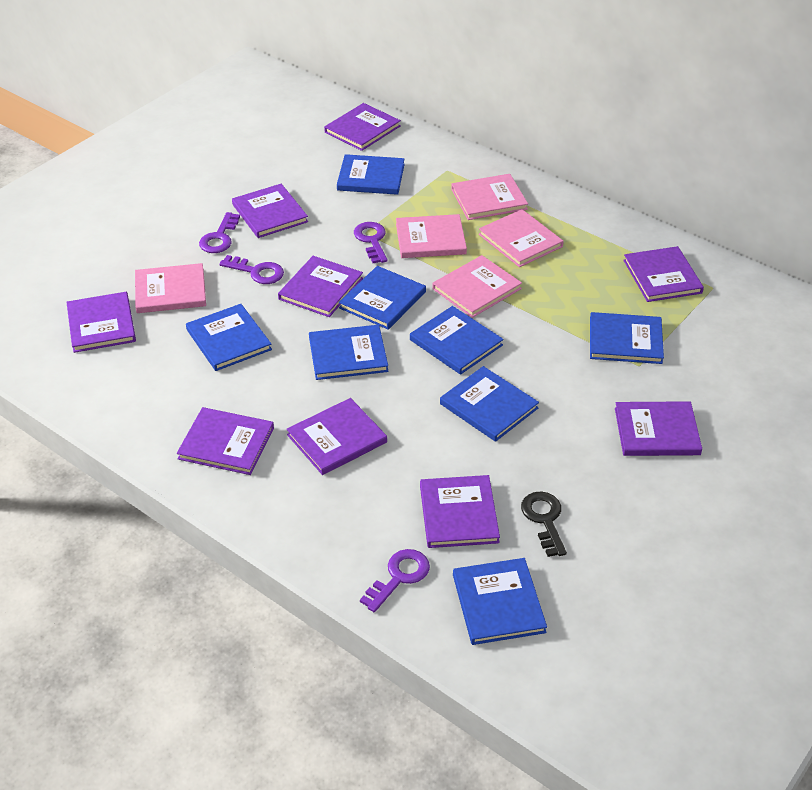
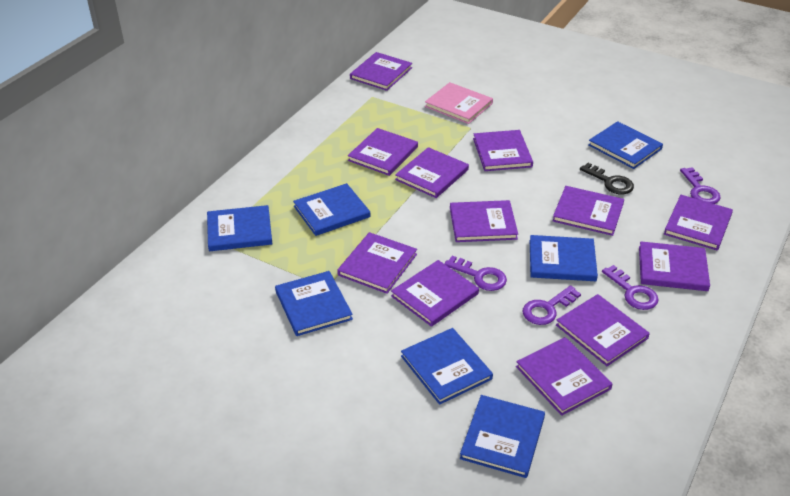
blue book: 8 -> 7
pink book: 5 -> 1
purple book: 9 -> 12

